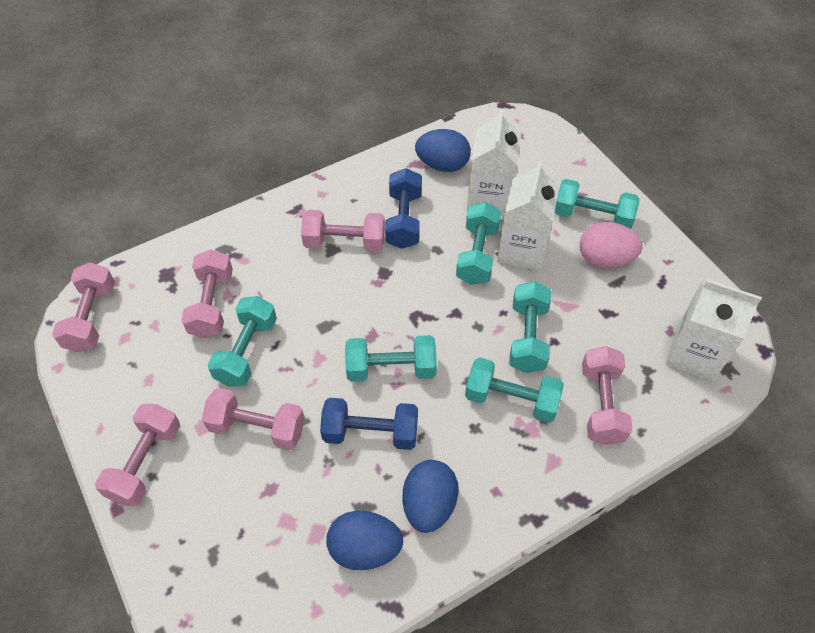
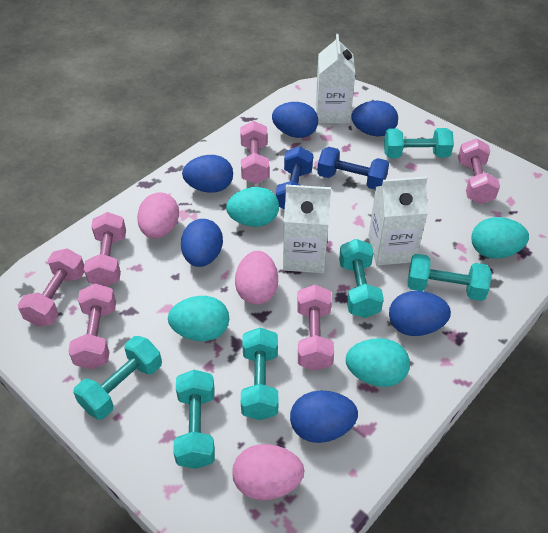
blue egg: 3 -> 6
pink egg: 1 -> 3
turquoise egg: 0 -> 4

